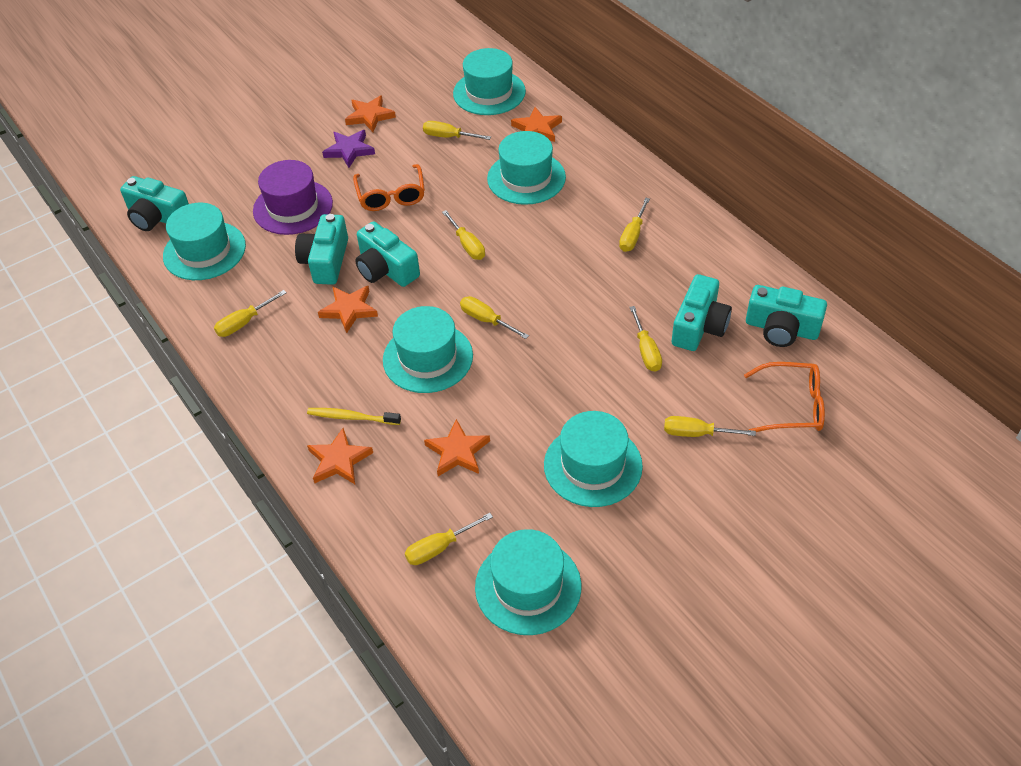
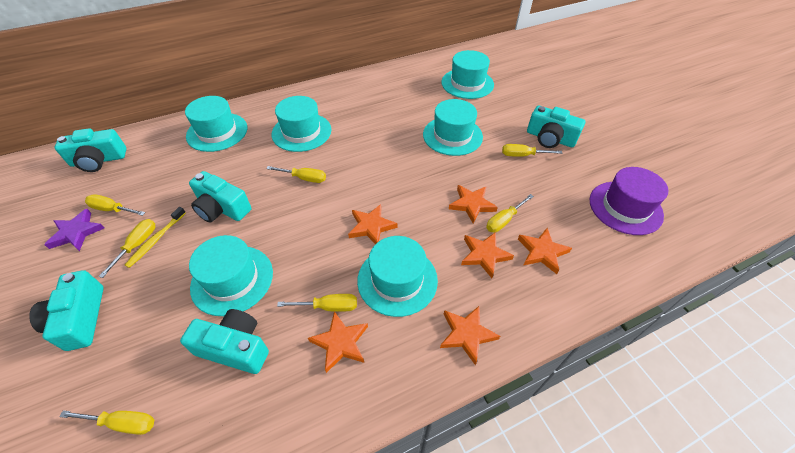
orange glasses: 2 -> 0
orange star: 5 -> 6
yellow screwdriver: 8 -> 7

